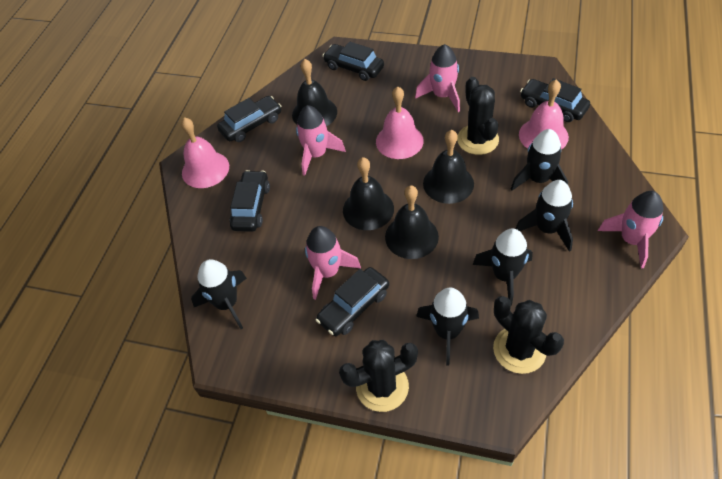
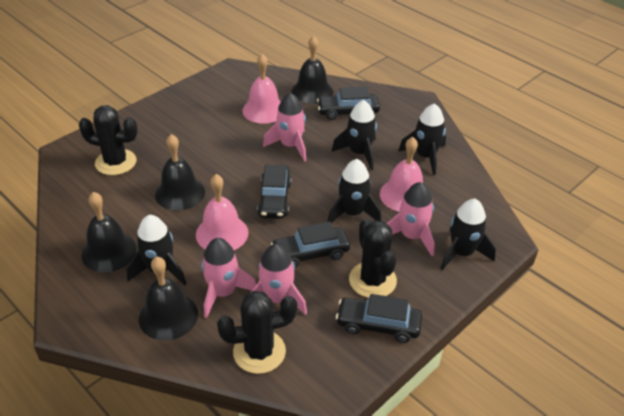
black car: 5 -> 4

